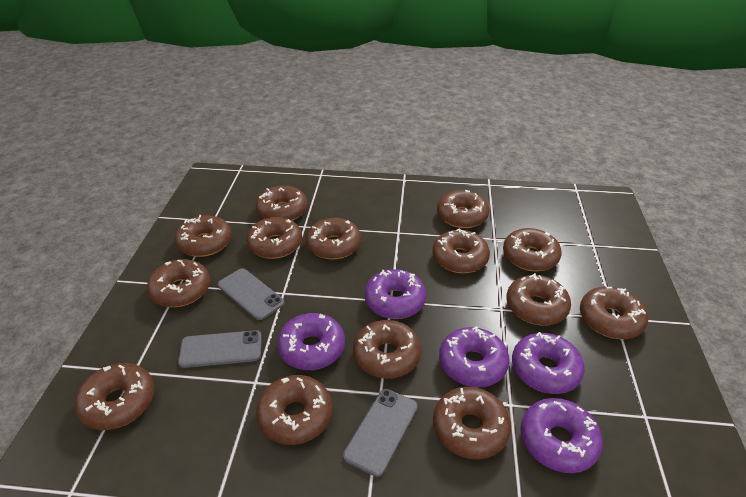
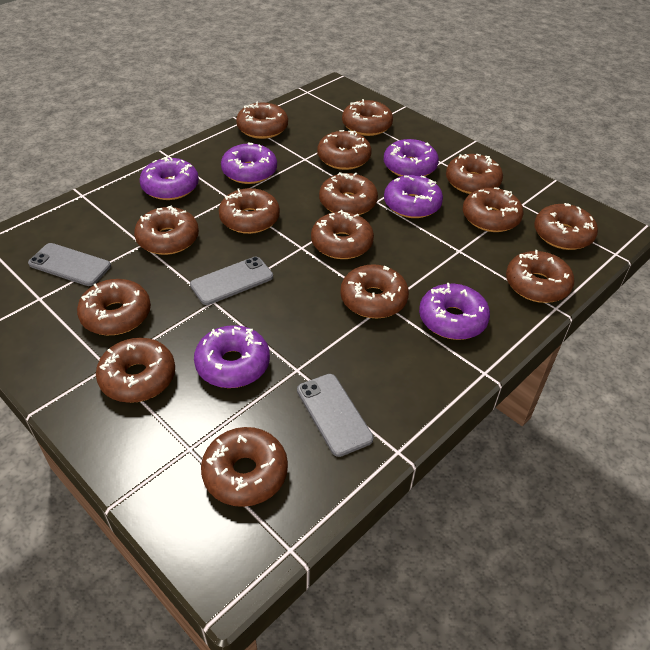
brown donut: 14 -> 15
purple donut: 5 -> 6

